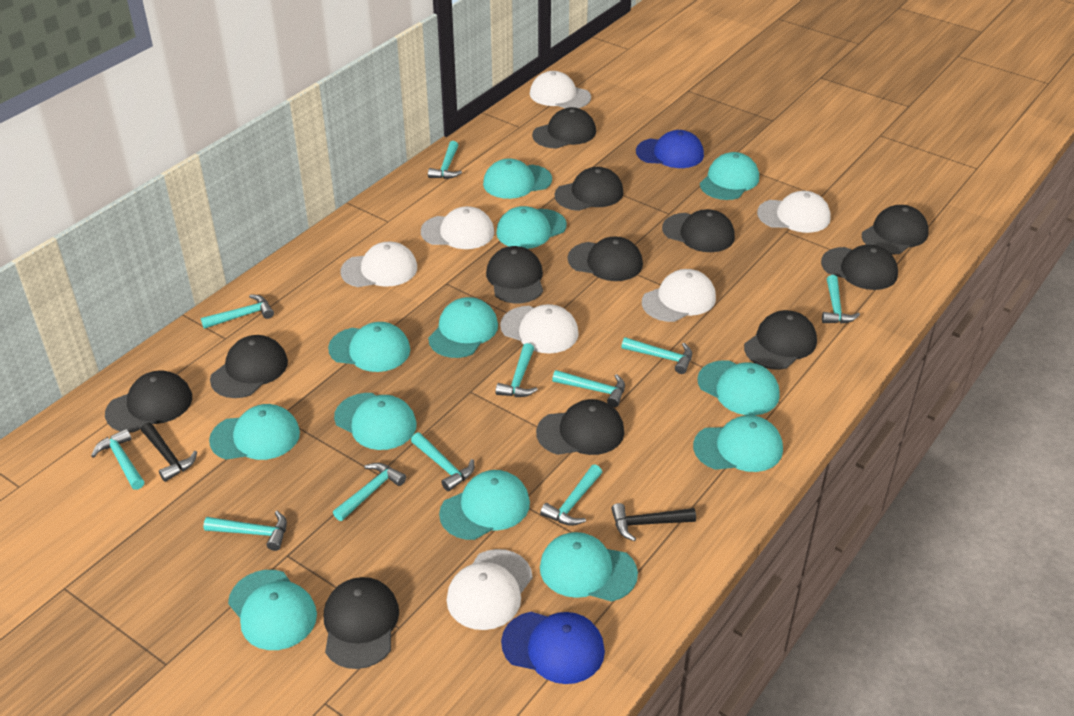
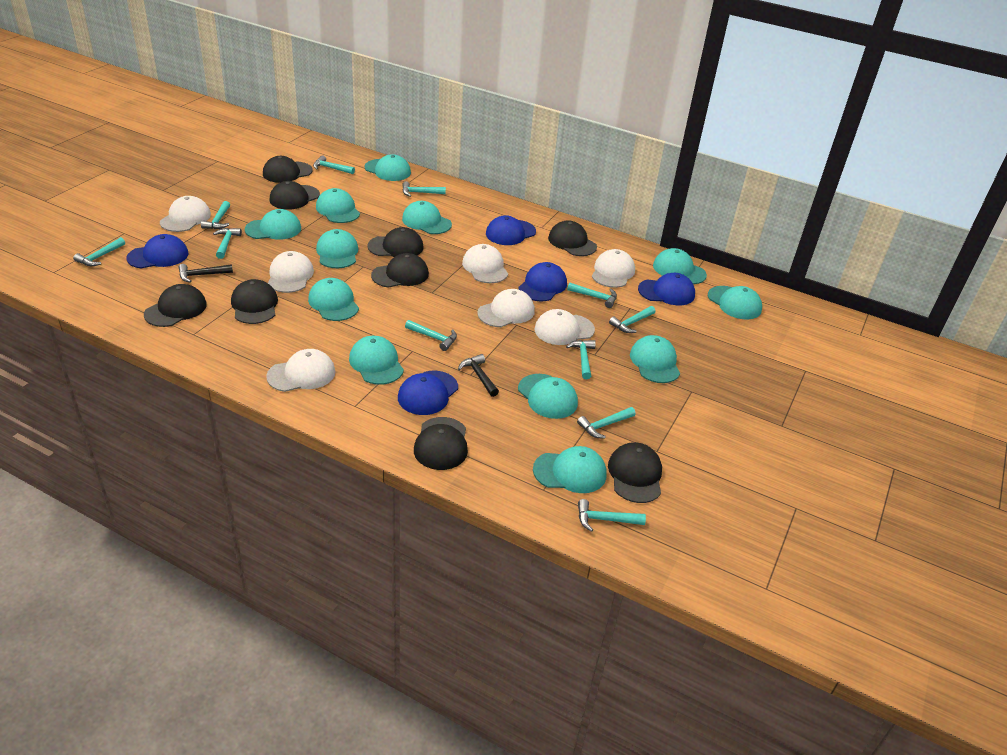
black cap: 12 -> 9
blue cap: 2 -> 5

